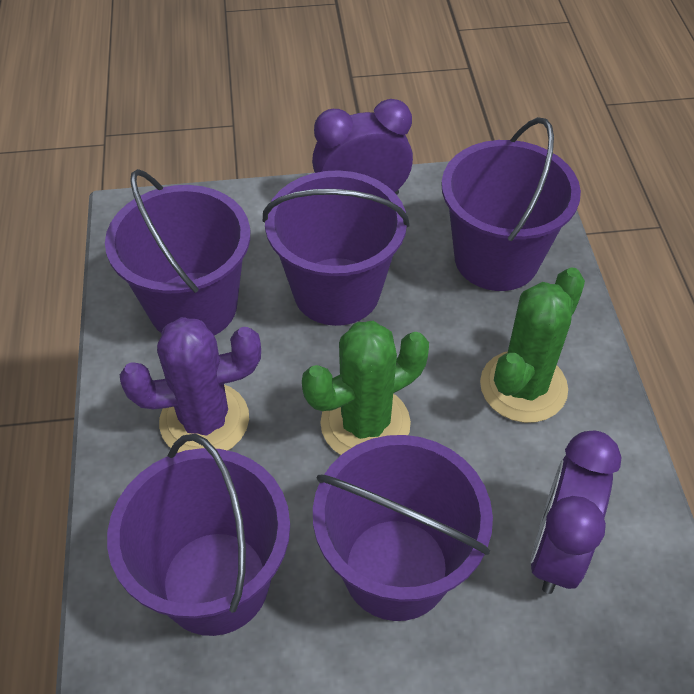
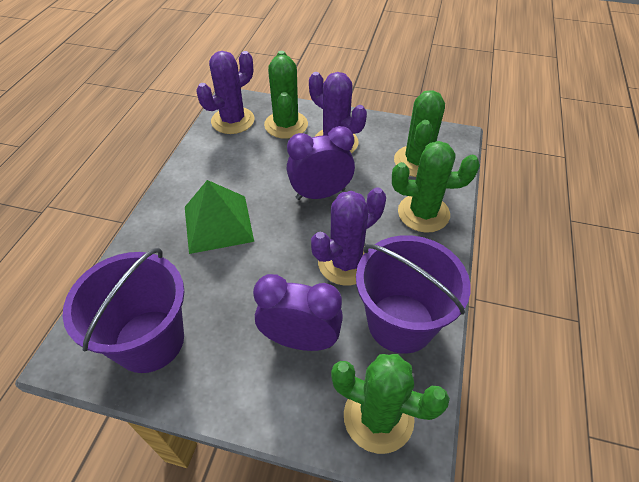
green cactus: 2 -> 4
green pyramid: 0 -> 1
purple bucket: 5 -> 2
purple cactus: 1 -> 3

